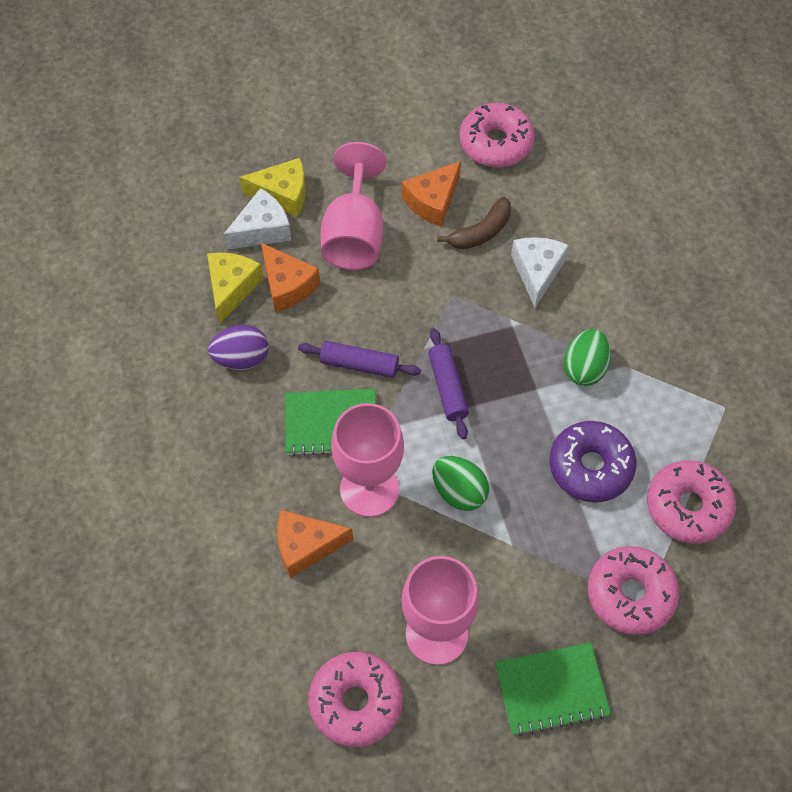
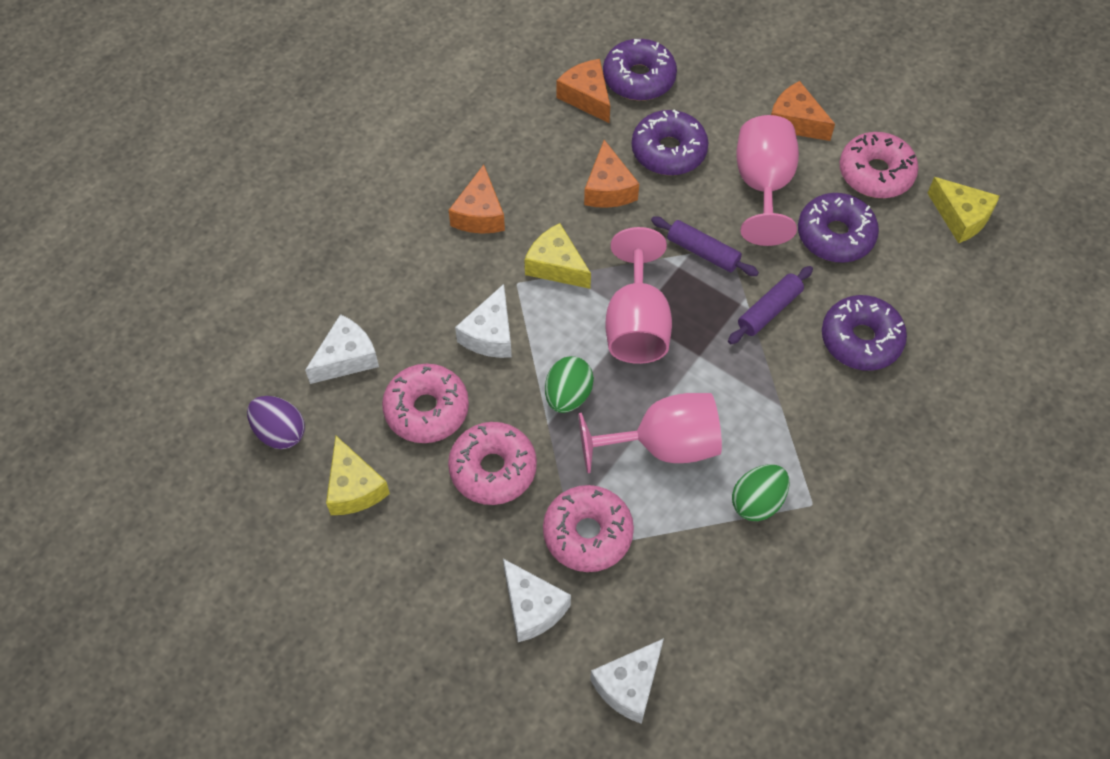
brown banana: 1 -> 0
green notebook: 2 -> 0
orange cheese: 3 -> 4
purple donut: 1 -> 4
white cheese: 2 -> 4
yellow cheese: 2 -> 3

